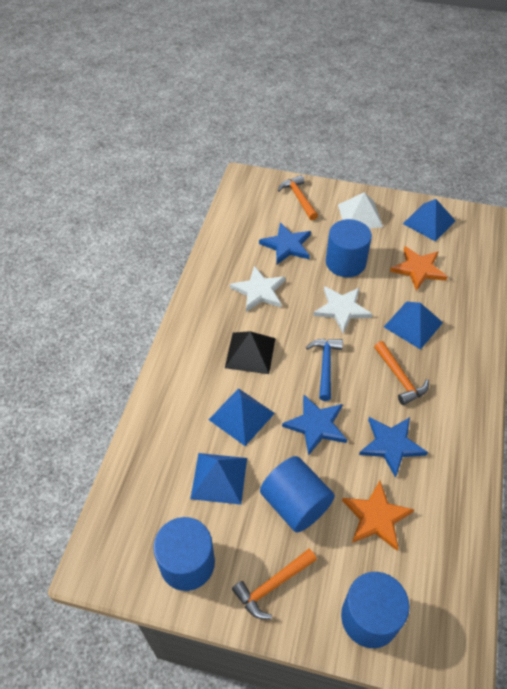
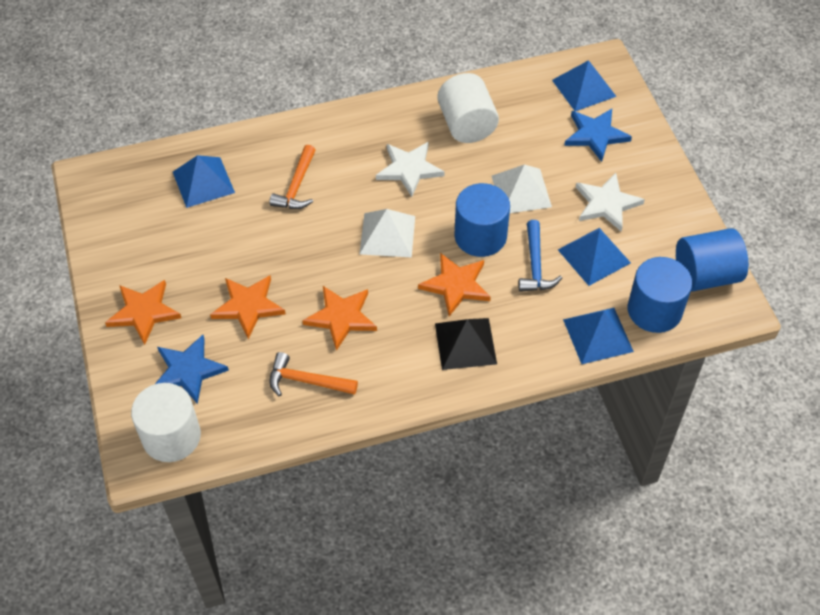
blue cylinder: 4 -> 3
blue star: 3 -> 2
orange hammer: 3 -> 2
orange star: 2 -> 4
white cylinder: 0 -> 2
white pyramid: 1 -> 2

